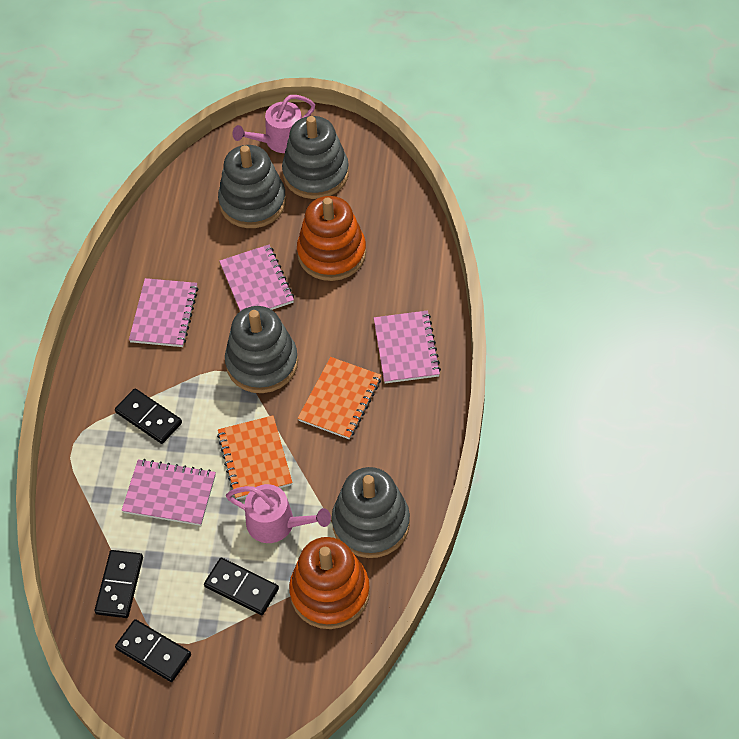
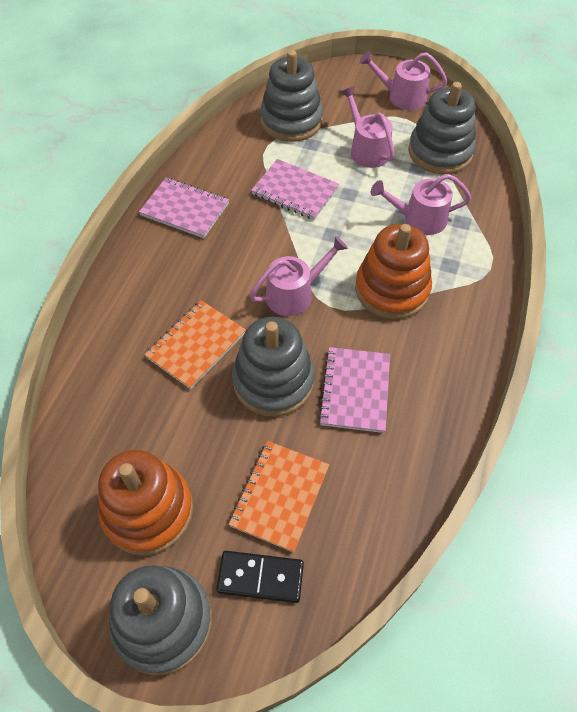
black domino: 4 -> 1
pink notebook: 4 -> 3
pink watering can: 2 -> 4

